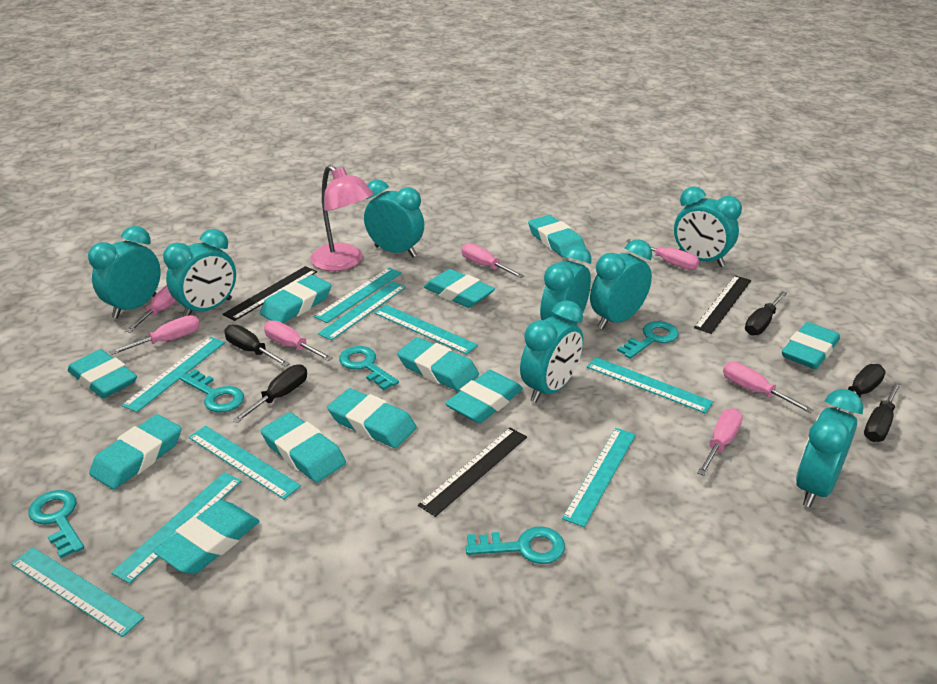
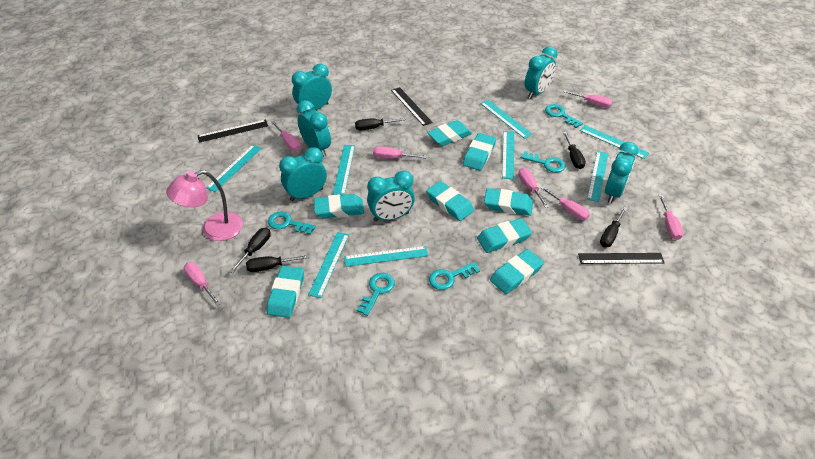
turquoise clock: 8 -> 6
turquoise eraser: 11 -> 8
turquoise ruler: 9 -> 8

